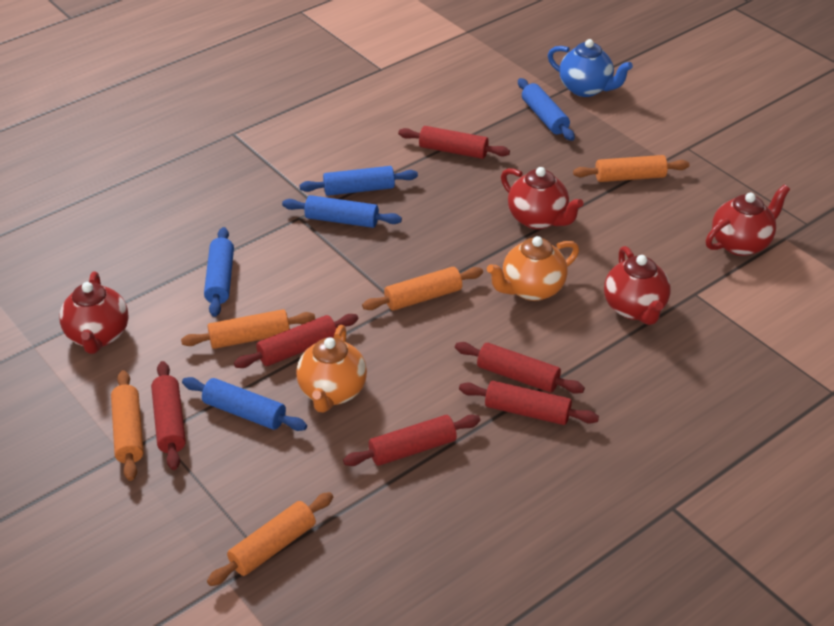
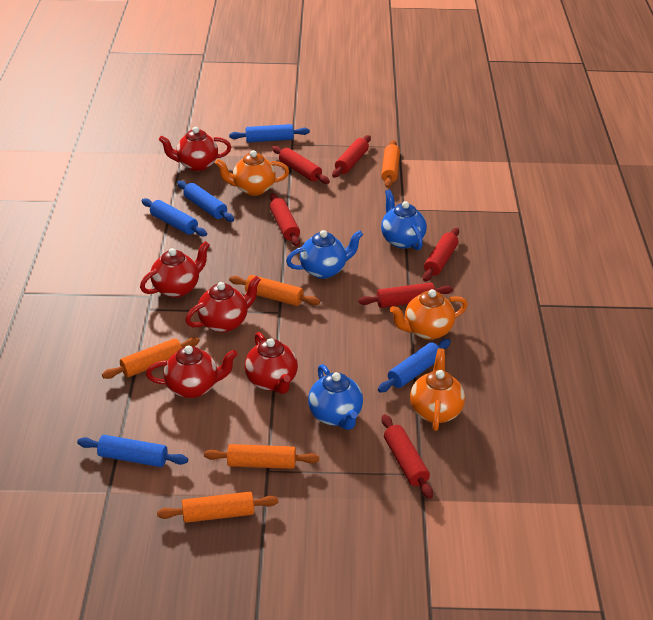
blue teapot: 1 -> 3
orange teapot: 2 -> 3
red teapot: 4 -> 5

